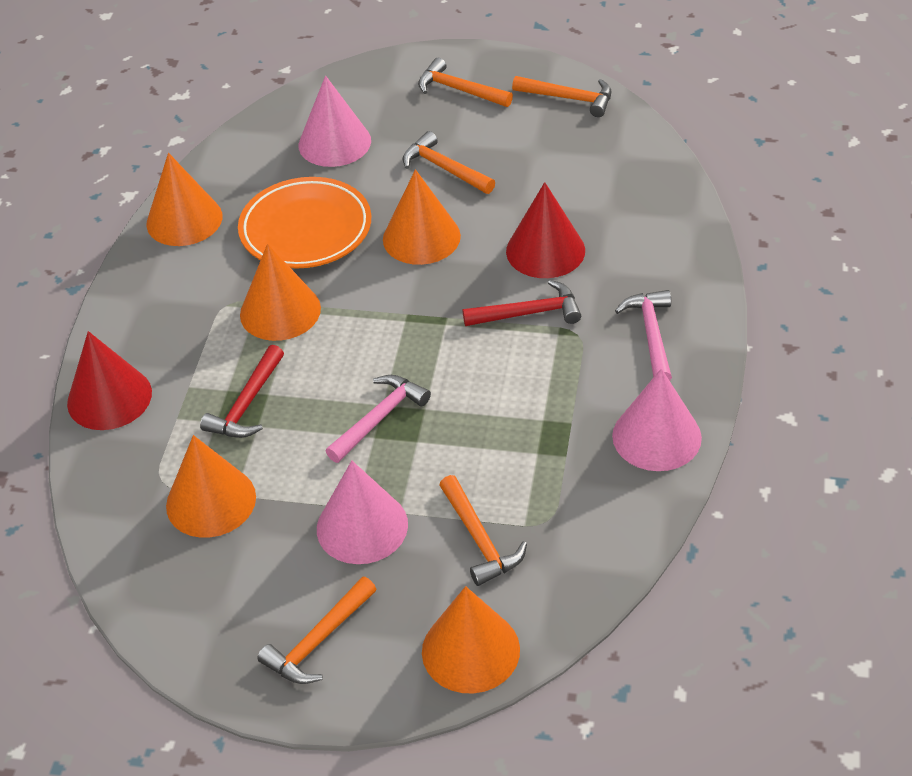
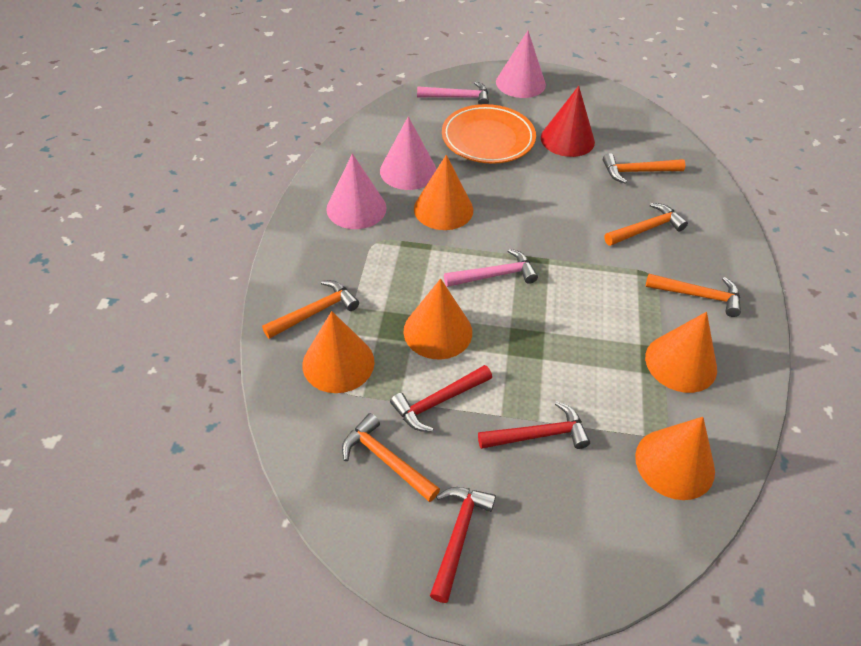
red cone: 2 -> 1
red hammer: 2 -> 3

